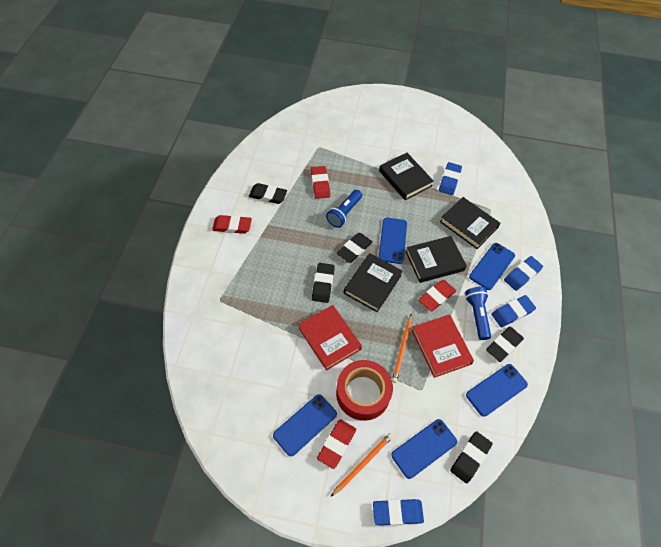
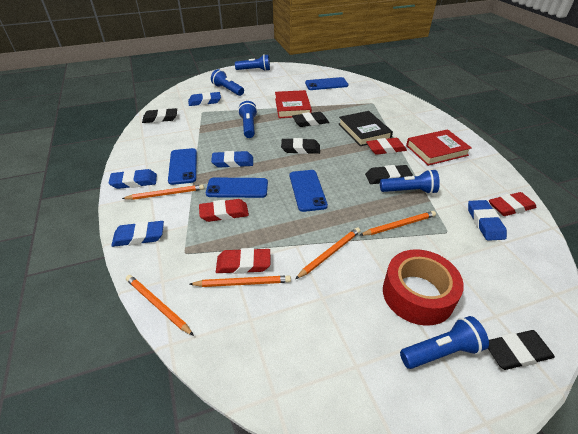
black book: 4 -> 1
blue eraser: 4 -> 5
blue flashlight: 2 -> 5
blue phone: 5 -> 4
orange pencil: 2 -> 5

